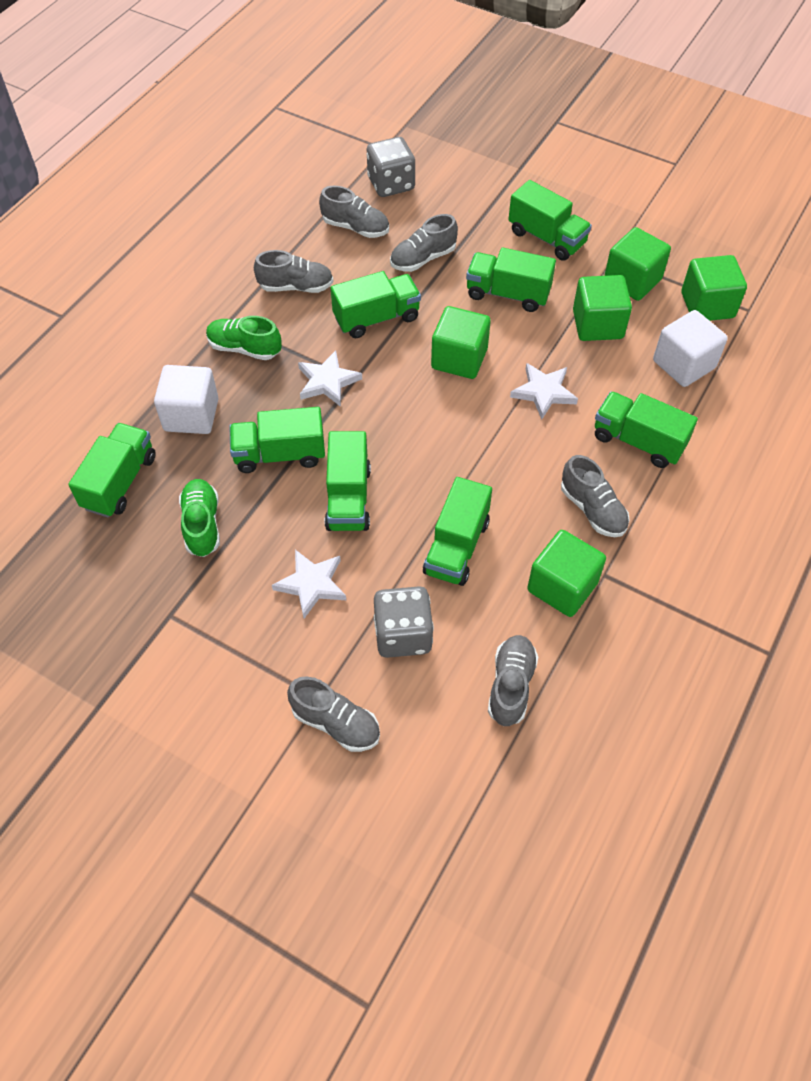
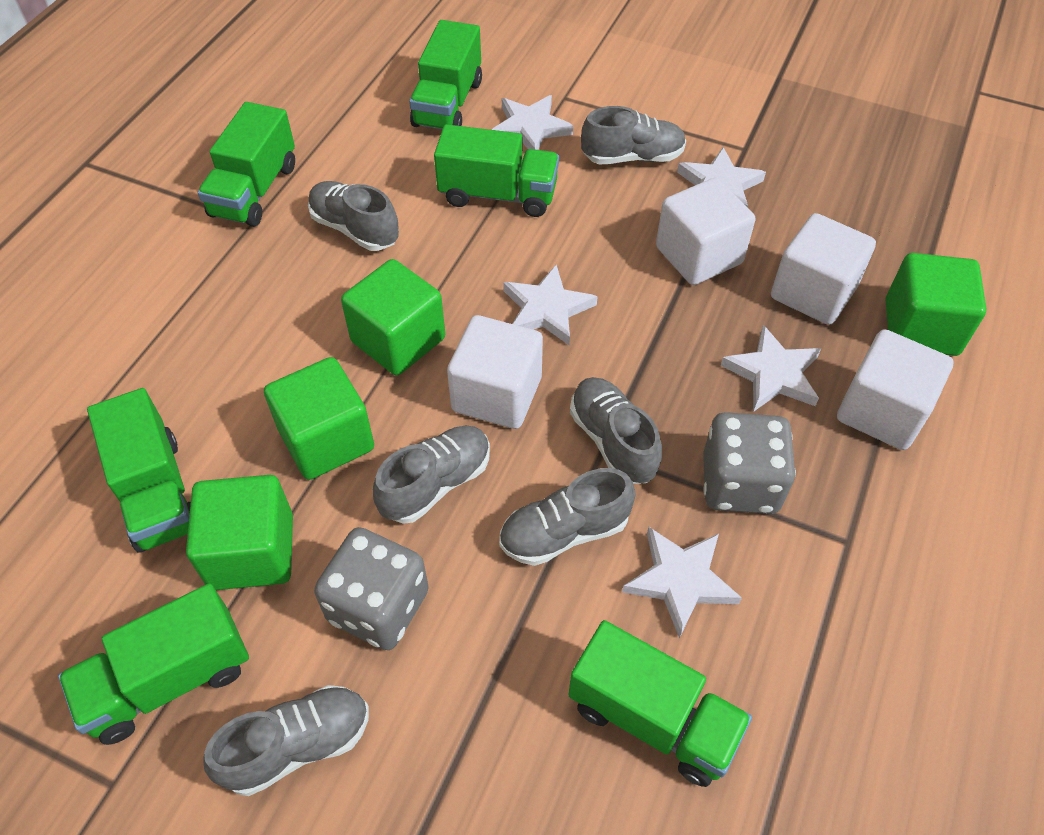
green cube: 5 -> 4
green shoe: 2 -> 0
green truck: 8 -> 6
white cube: 2 -> 4
white star: 3 -> 5

